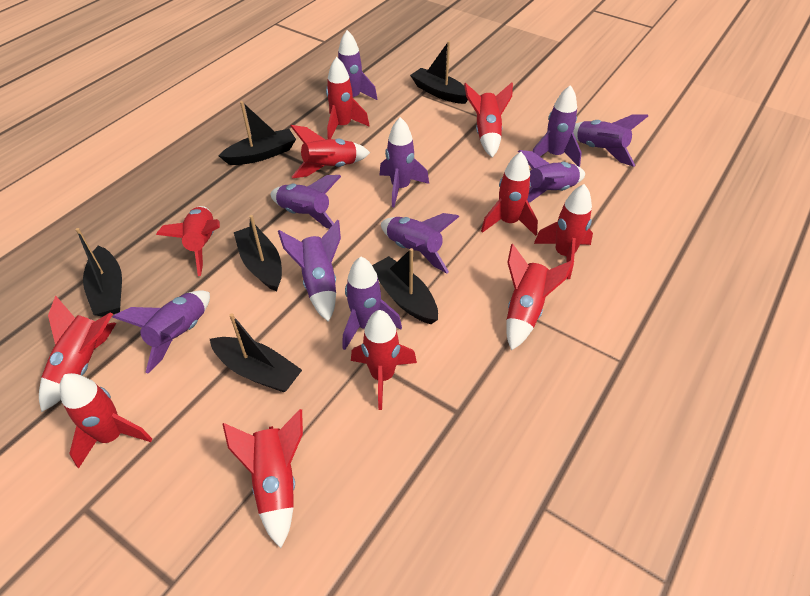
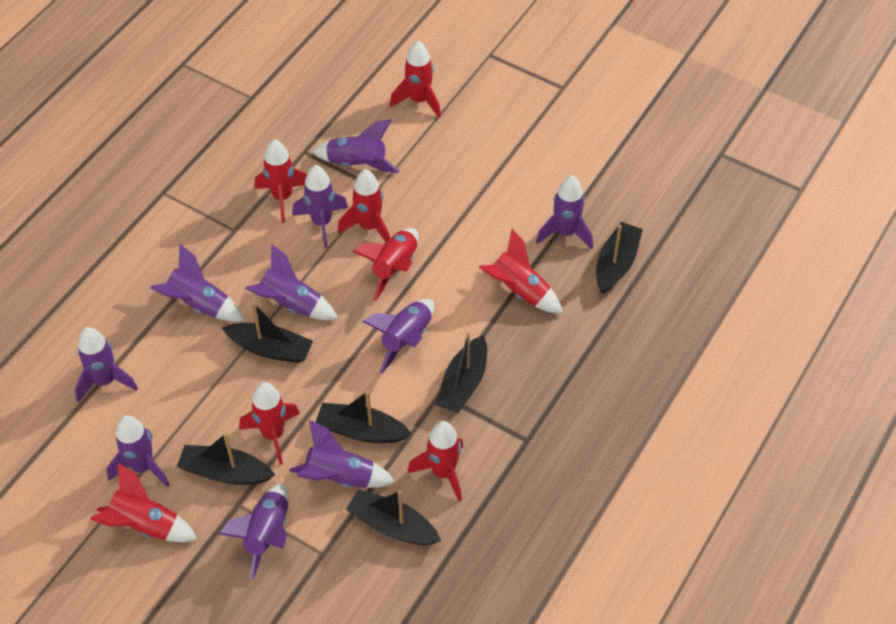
red rocket: 11 -> 8

